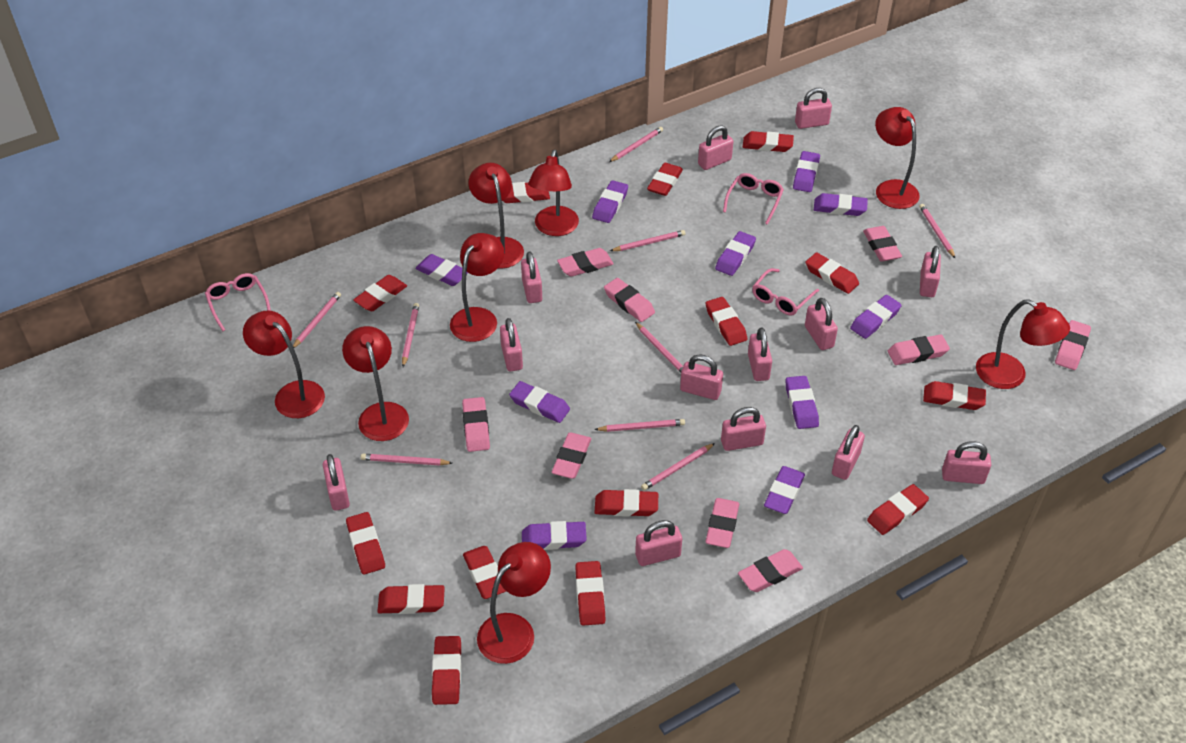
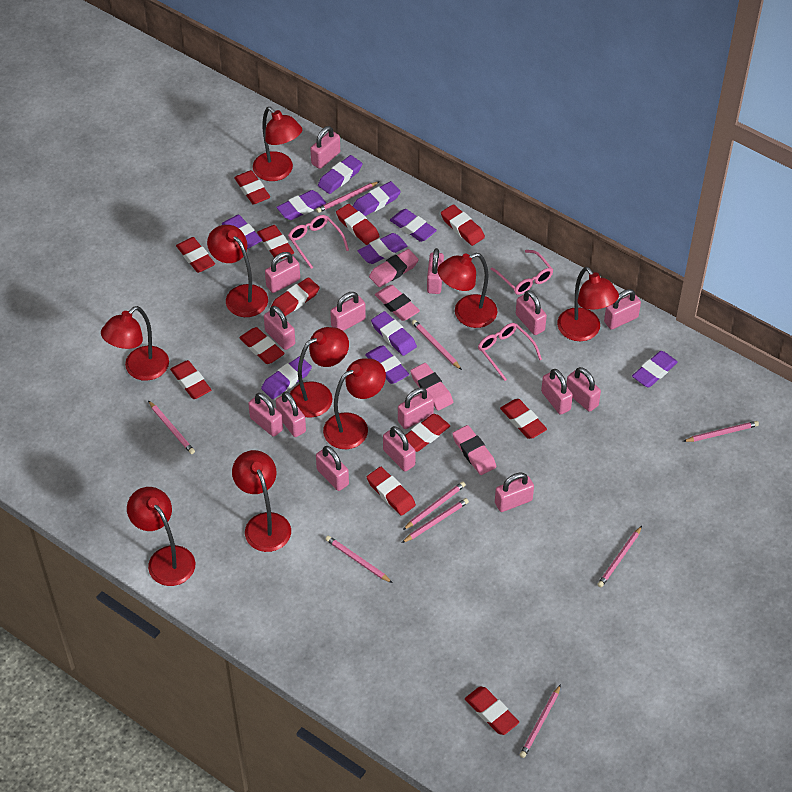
pink eraser: 9 -> 4
pink padlock: 13 -> 15
red eraser: 14 -> 12
red lamp: 8 -> 9

